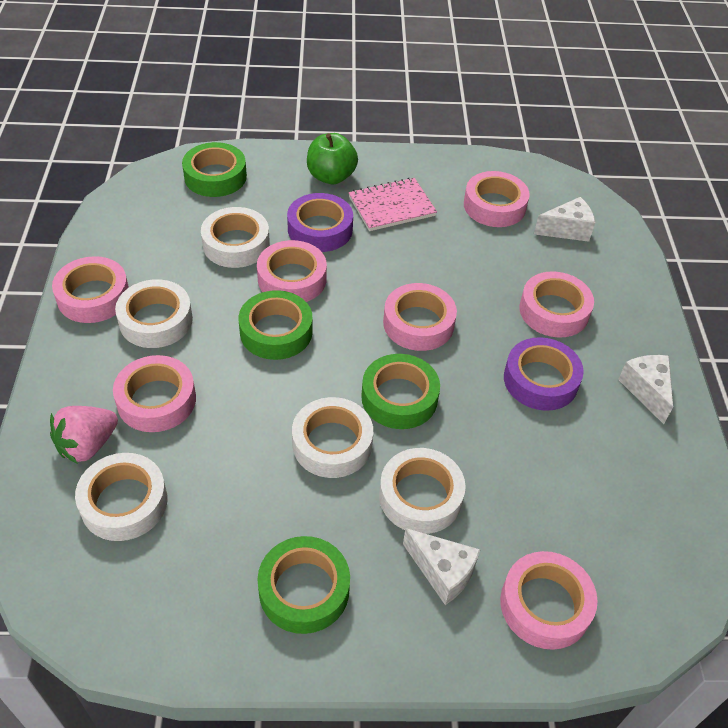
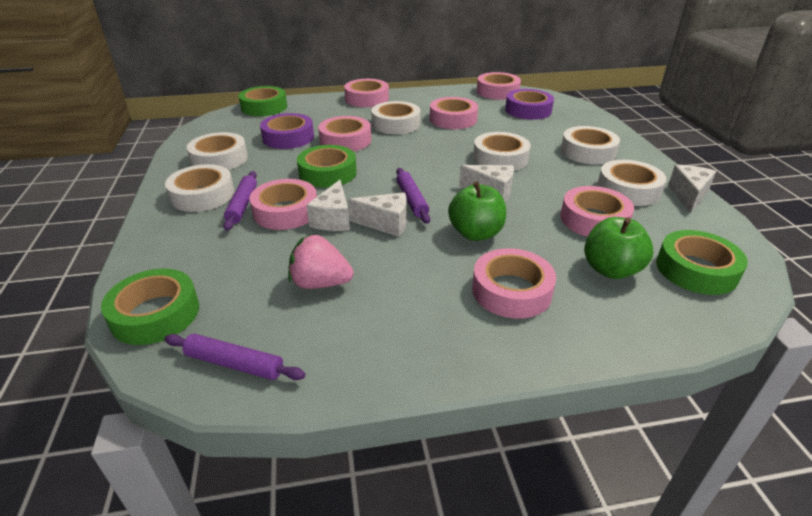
green apple: 1 -> 2
pink notebook: 1 -> 0
purple rolling pin: 0 -> 3
white cheese: 3 -> 4
white tape: 5 -> 6

